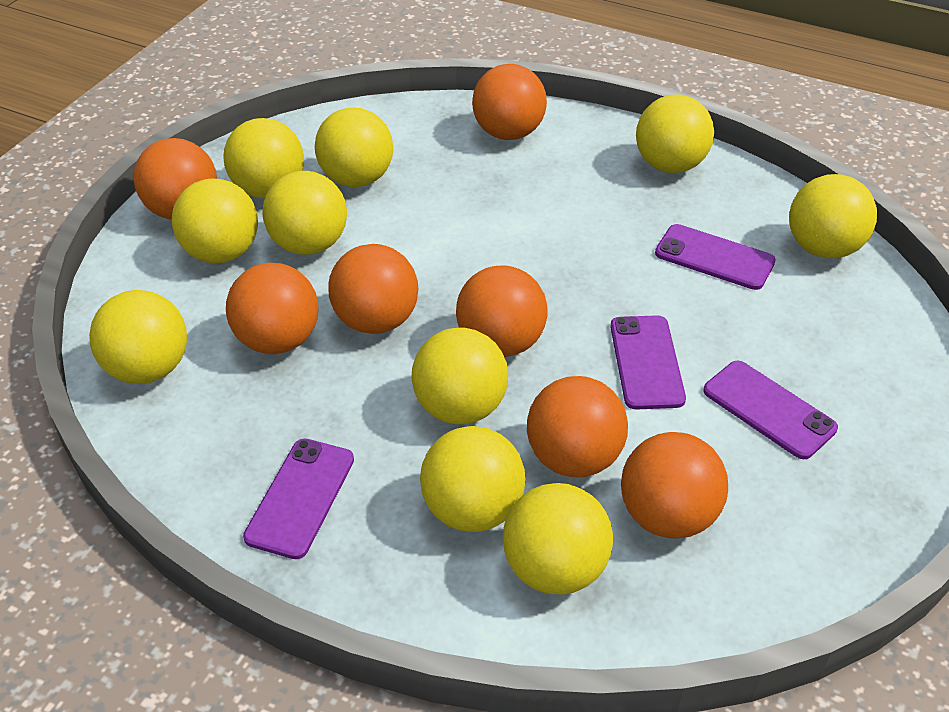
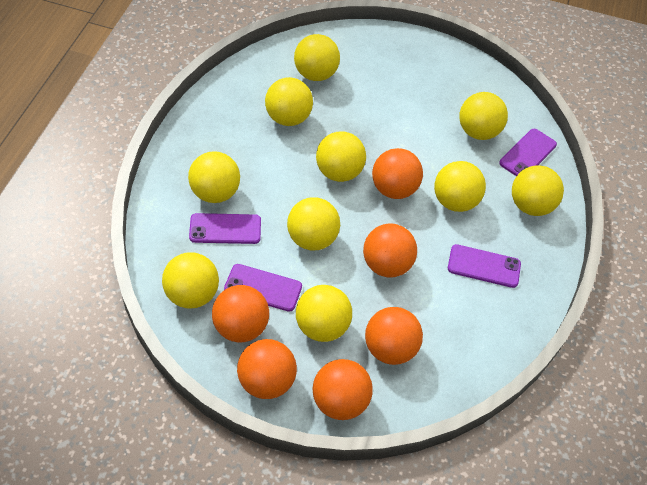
orange ball: 7 -> 6

